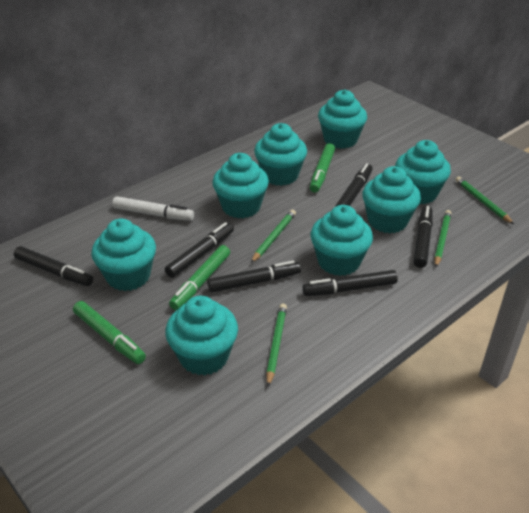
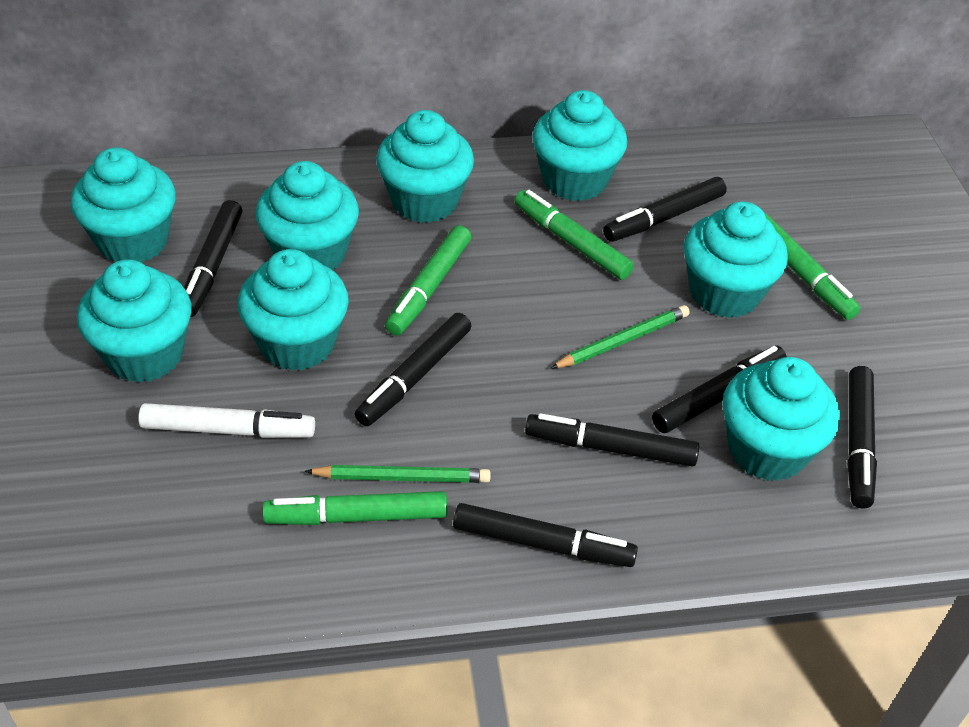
black marker: 6 -> 7
green marker: 3 -> 4
green pencil: 4 -> 2

